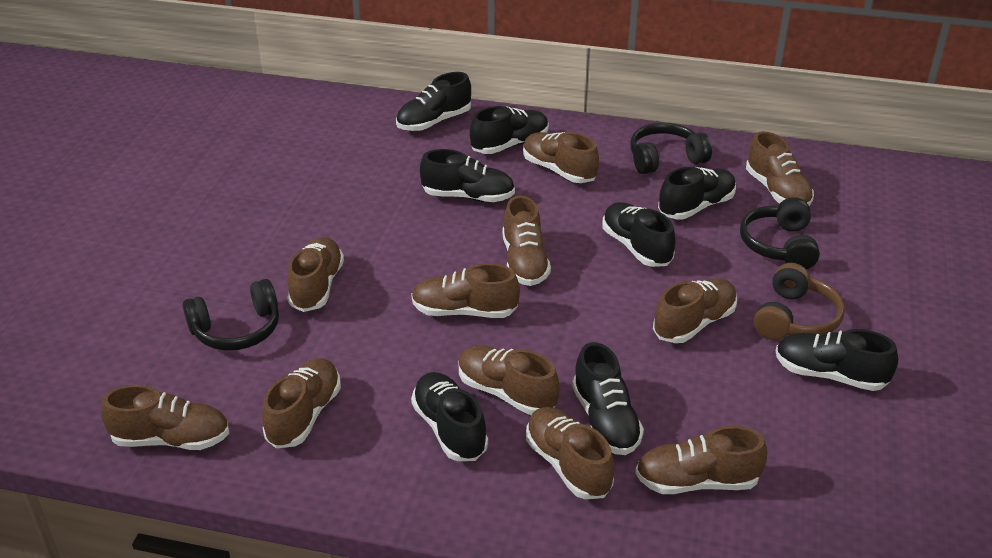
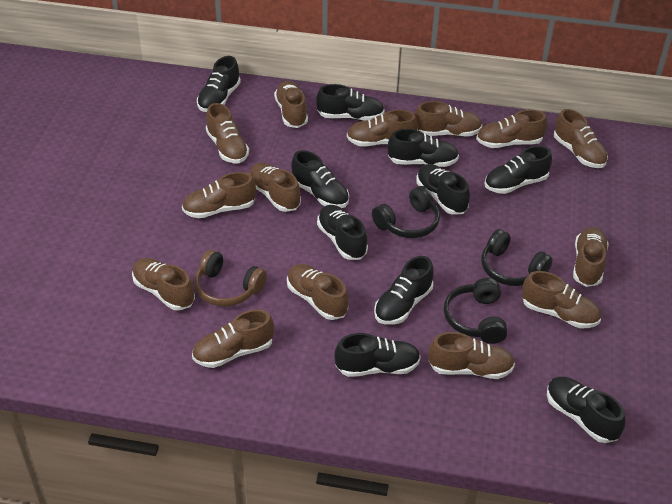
black shoe: 8 -> 10
brown shoe: 11 -> 14

